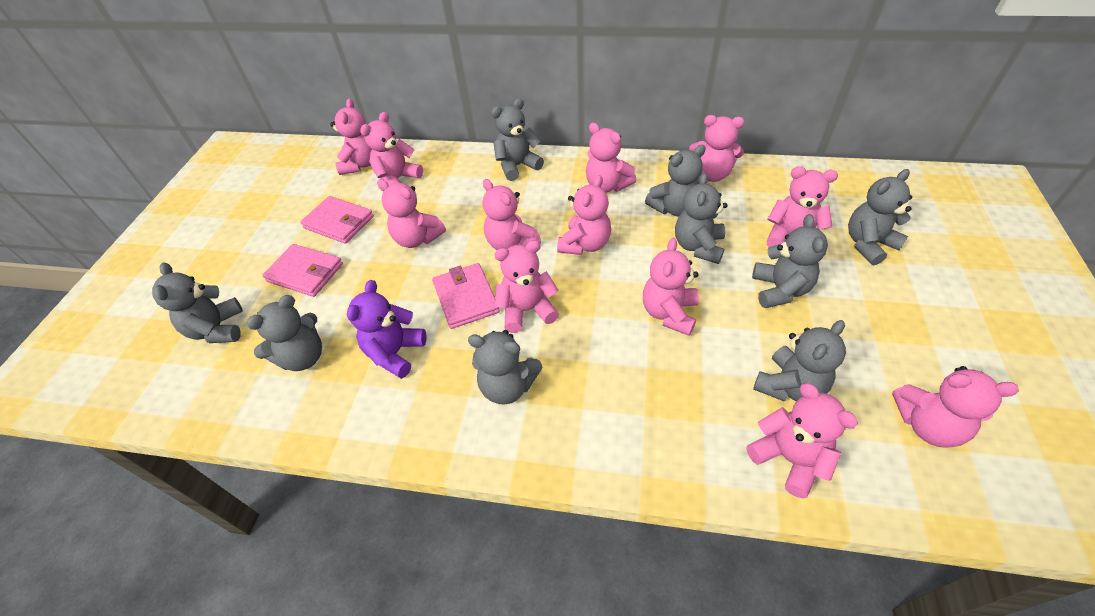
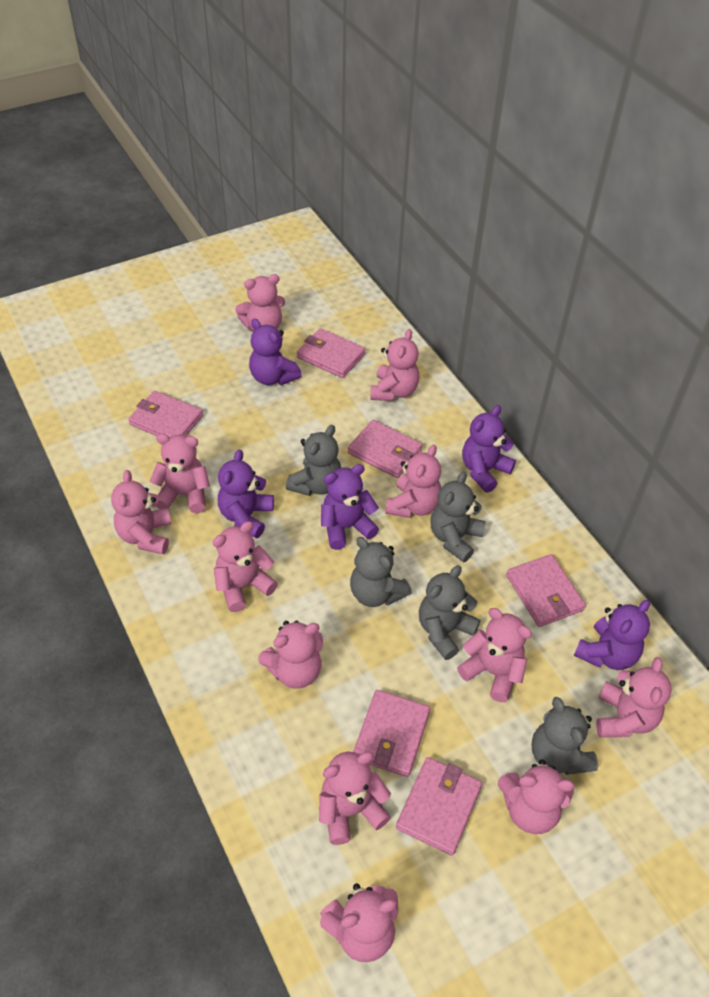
grey teddy bear: 9 -> 5
pink wallet: 3 -> 6
purple teddy bear: 1 -> 5

